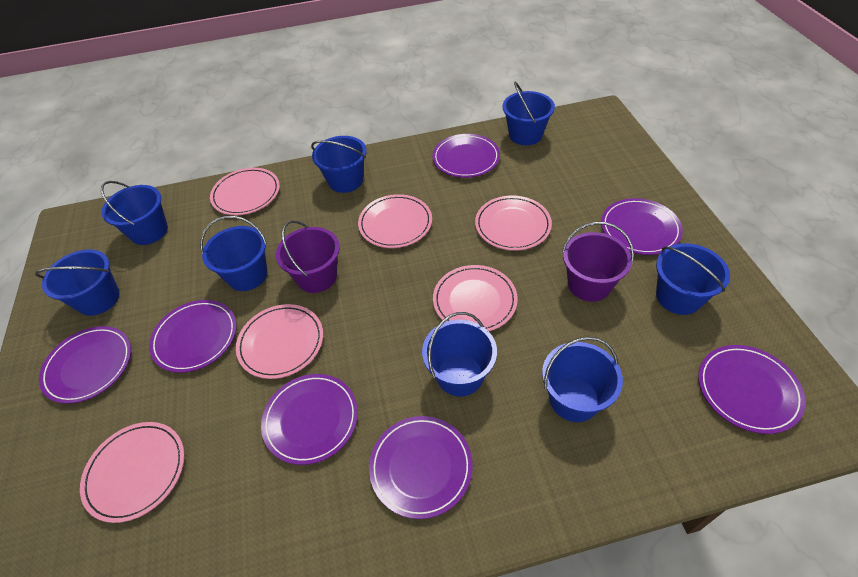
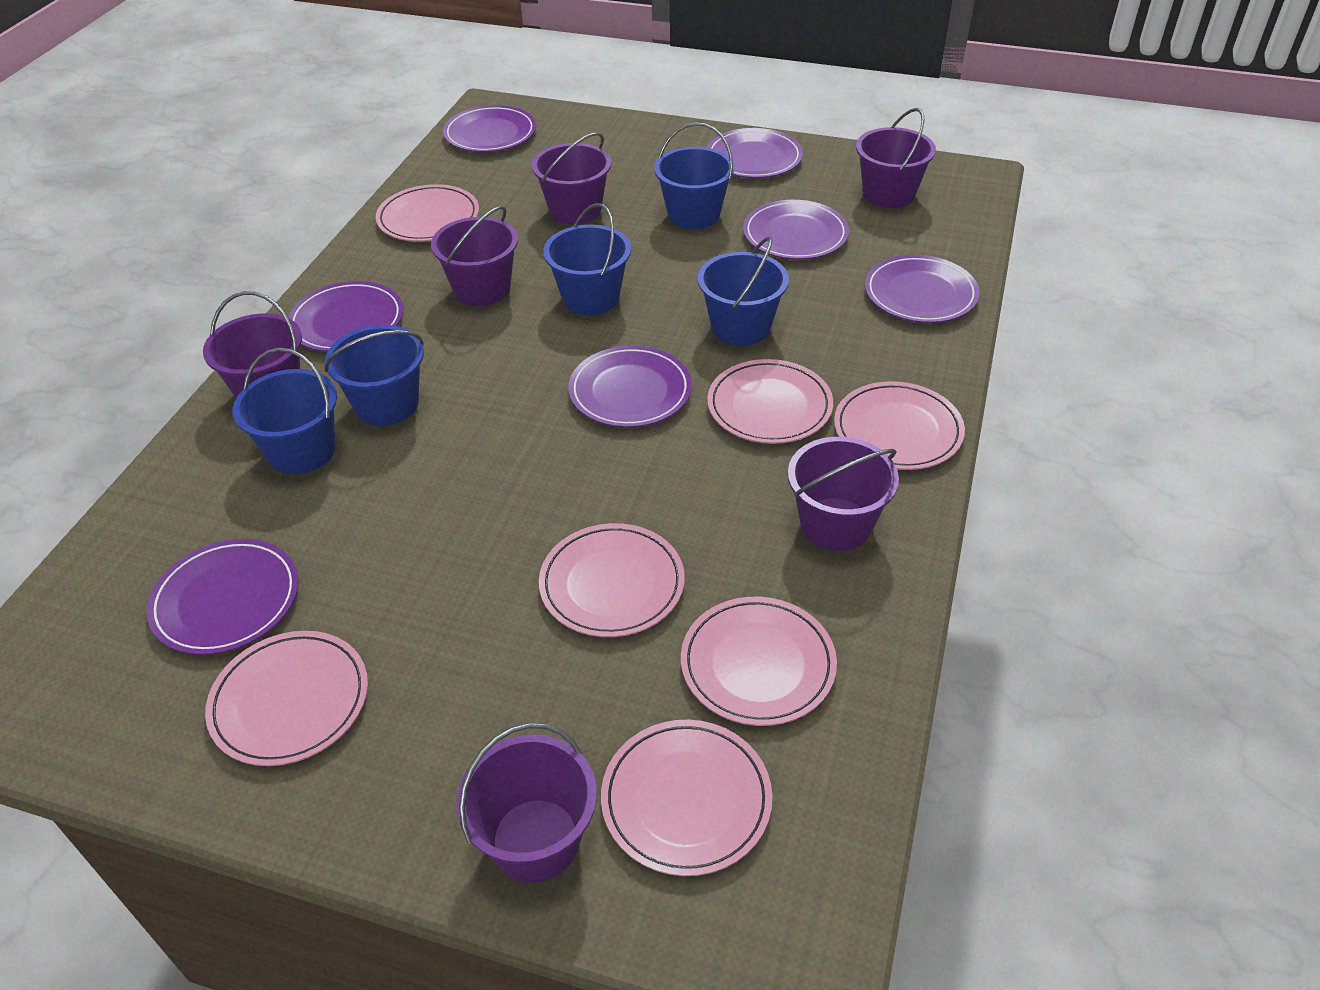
blue bucket: 8 -> 5
pink plate: 6 -> 7
purple bucket: 2 -> 6

